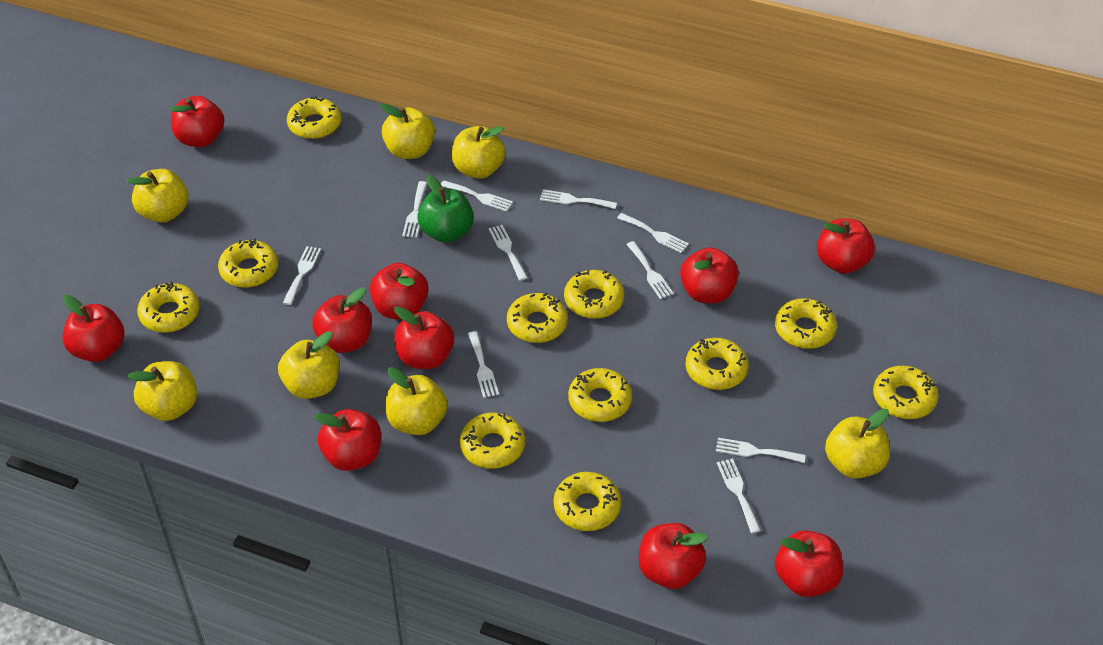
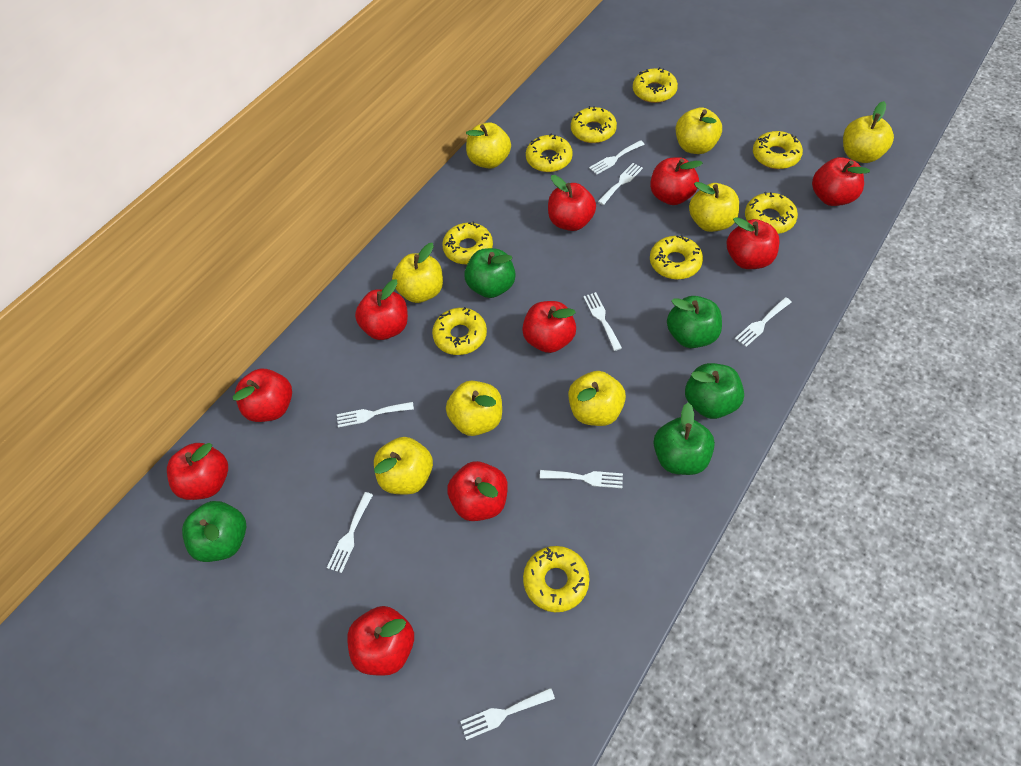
green apple: 1 -> 5
white fork: 10 -> 8
yellow apple: 7 -> 8
yellow donut: 11 -> 9

